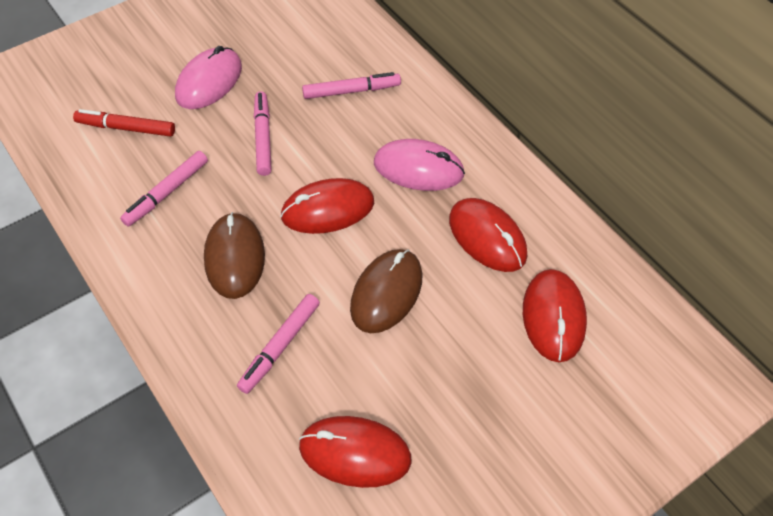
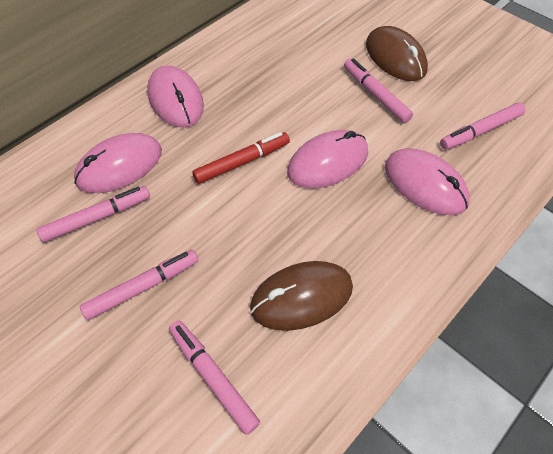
pink marker: 4 -> 5
pink mouse: 2 -> 4
red mouse: 4 -> 0

